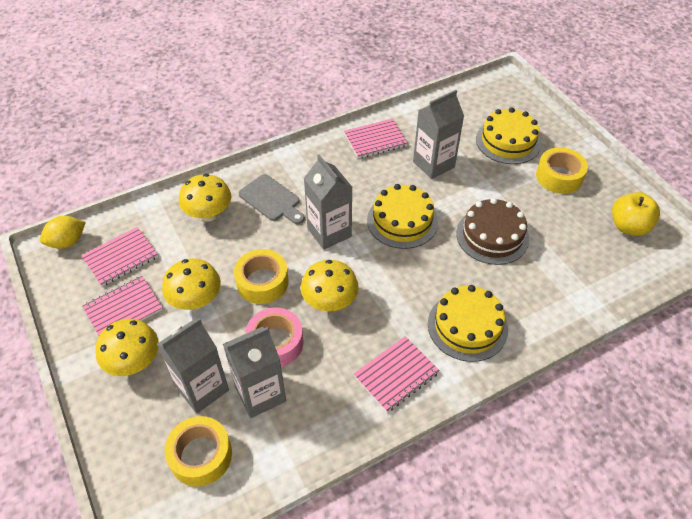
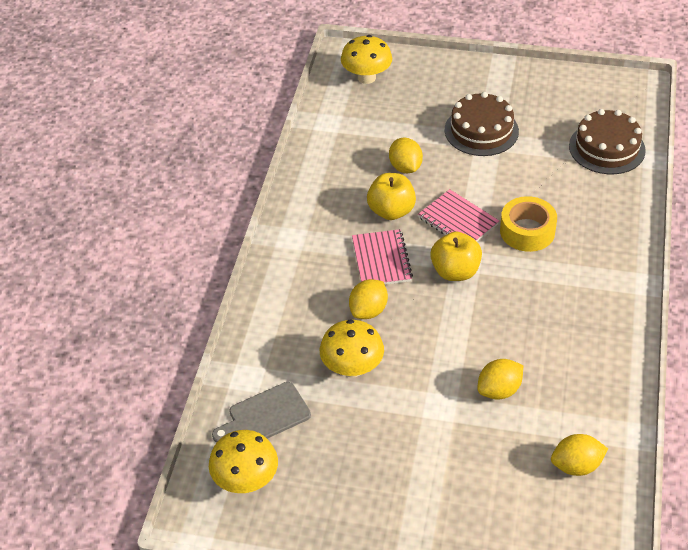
brown cake: 1 -> 2
grey carton: 4 -> 0
pink notebook: 4 -> 2
pink tape: 1 -> 0
yellow apple: 1 -> 2
yellow cake: 3 -> 0
yellow lemon: 1 -> 4
yellow mushroom: 4 -> 3
yellow tape: 3 -> 1

